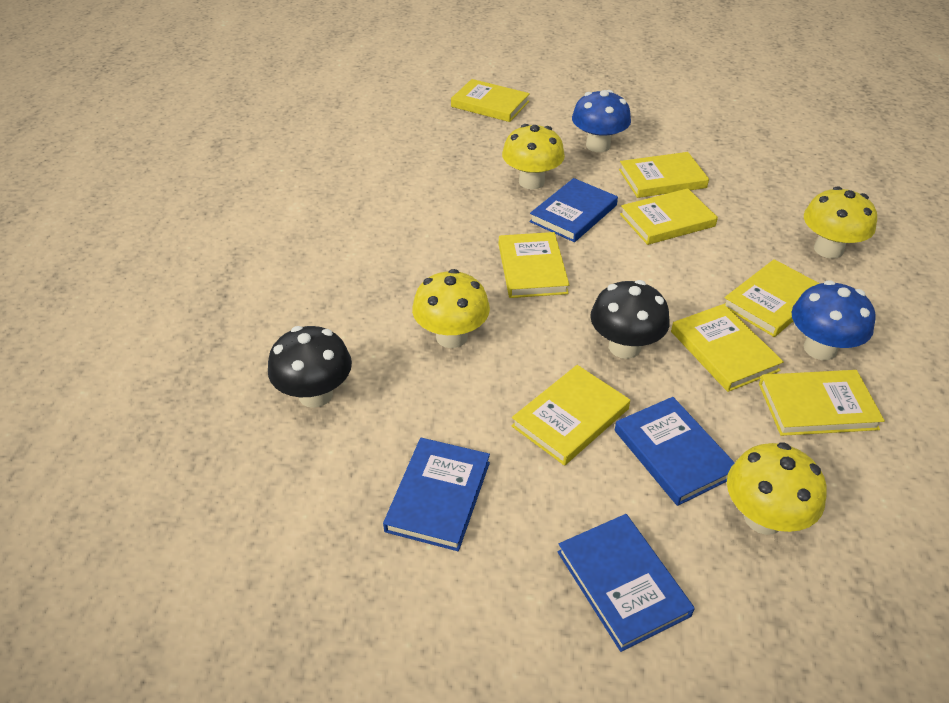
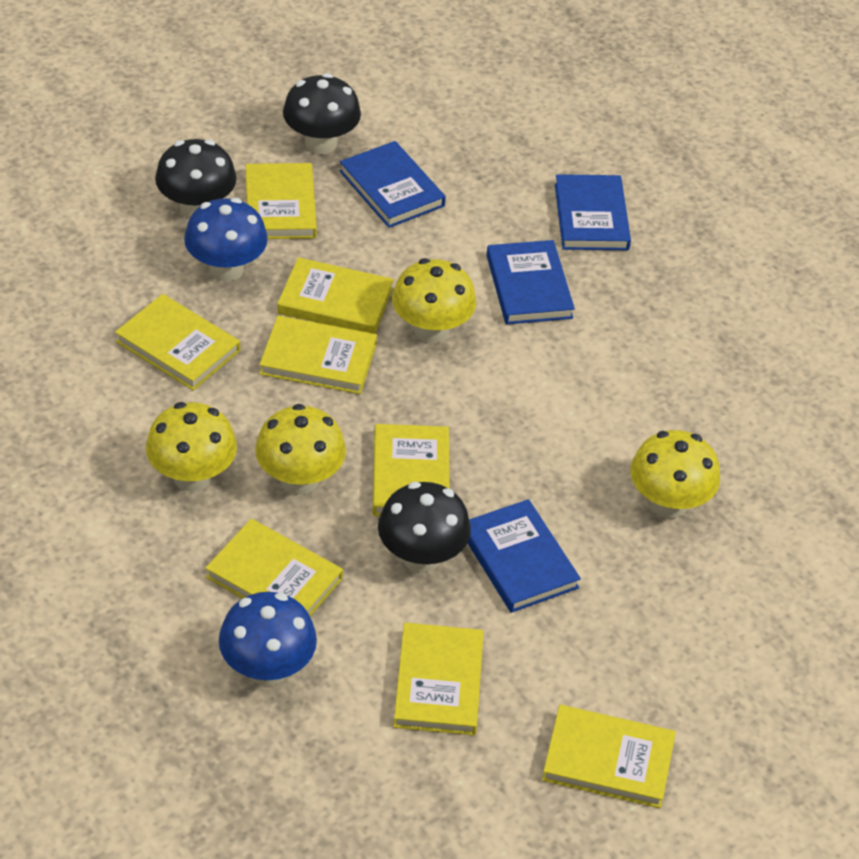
black mushroom: 2 -> 3

